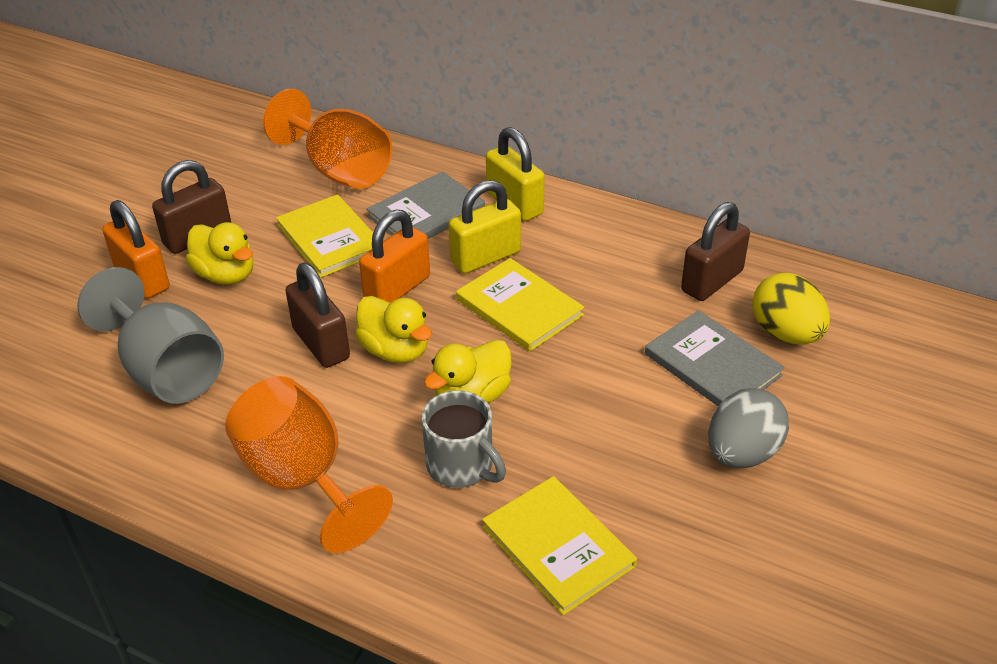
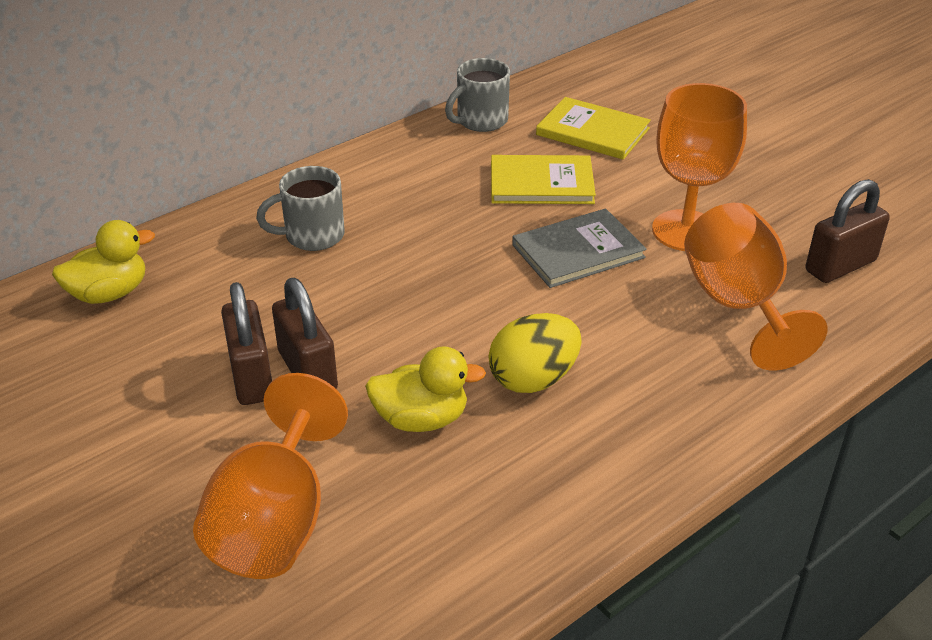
grey book: 2 -> 1
grey egg: 1 -> 0
grey goblet: 1 -> 0
grey mug: 1 -> 2
orange goblet: 2 -> 3
orange padlock: 2 -> 0
yellow book: 3 -> 2
yellow duck: 3 -> 2
yellow padlock: 2 -> 0

